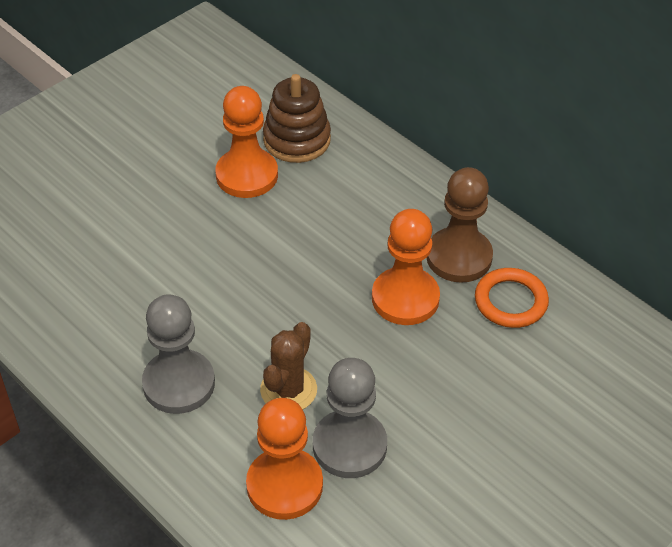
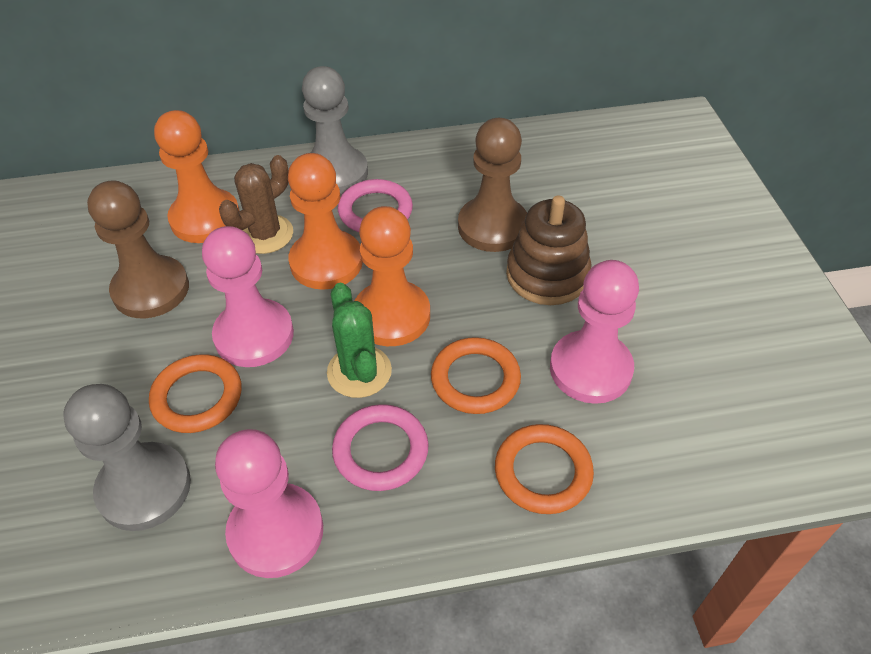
brown pawn: 1 -> 2
green cactus: 0 -> 1
orange ring: 1 -> 3
pink pawn: 0 -> 3
pink ring: 0 -> 2

